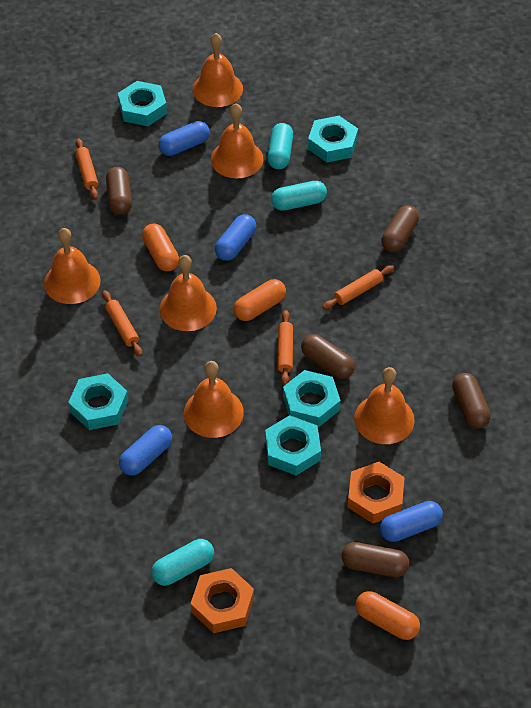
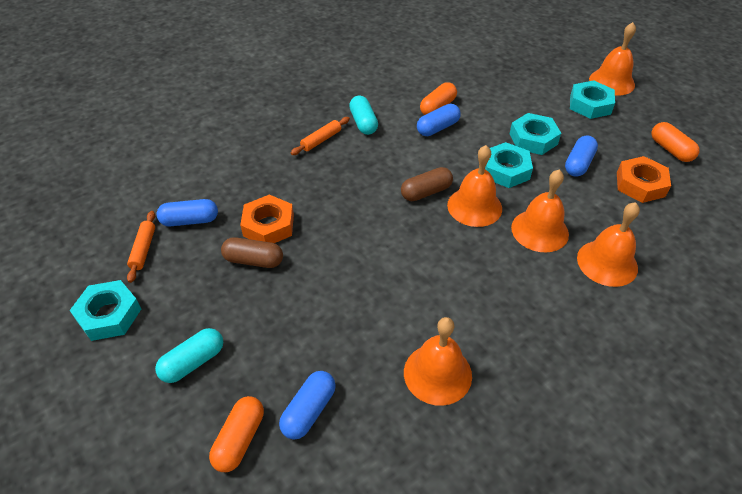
brown capsule: 5 -> 2
orange bell: 6 -> 5
orange rolling pin: 4 -> 2
turquoise capsule: 3 -> 2
turquoise nut: 5 -> 4

